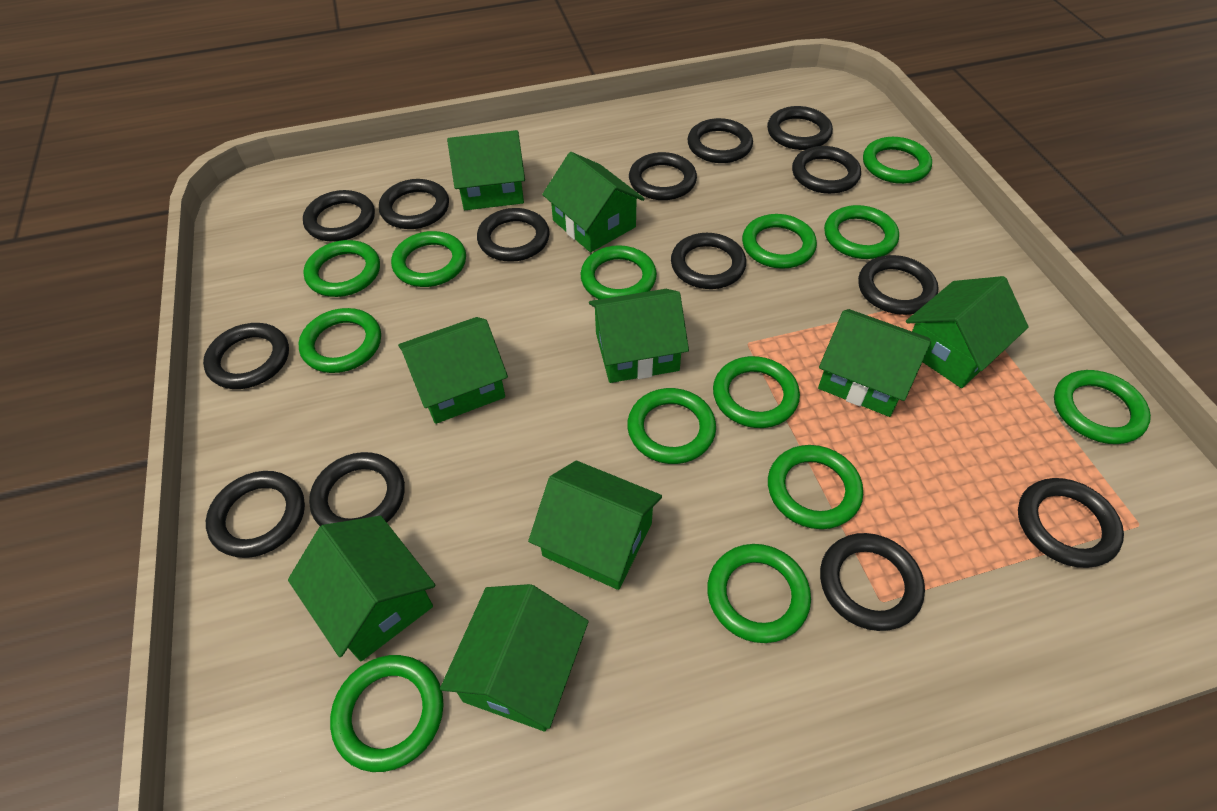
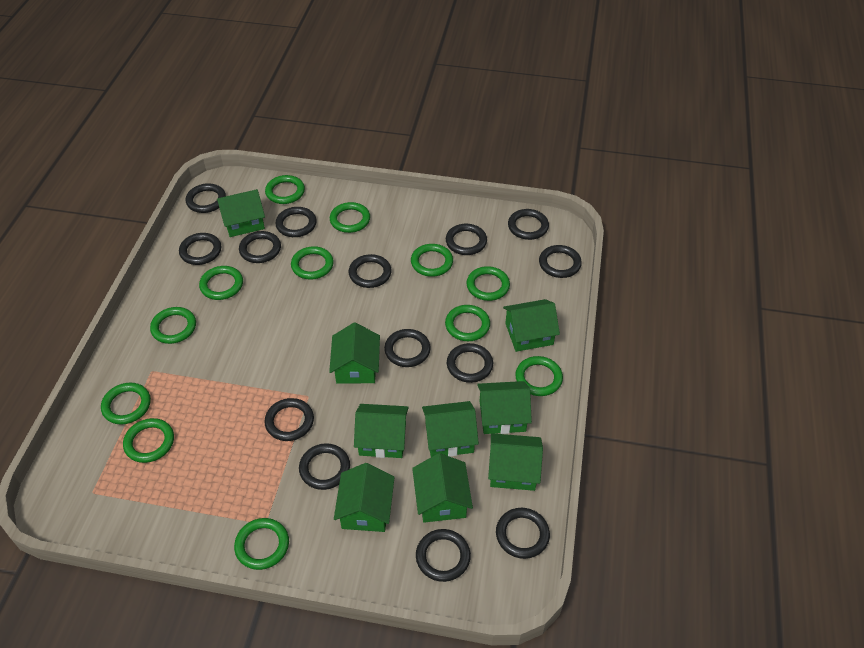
green ring: 13 -> 12

